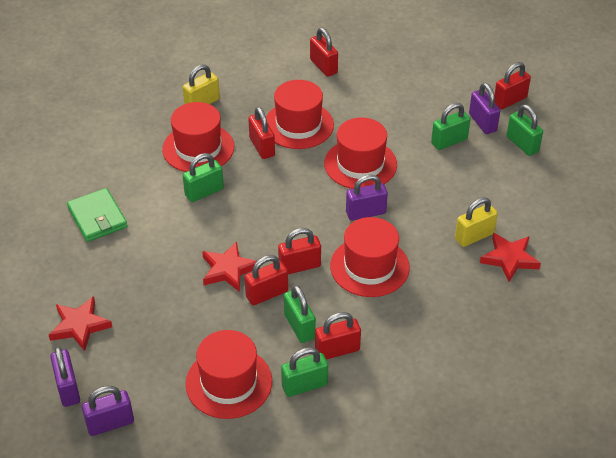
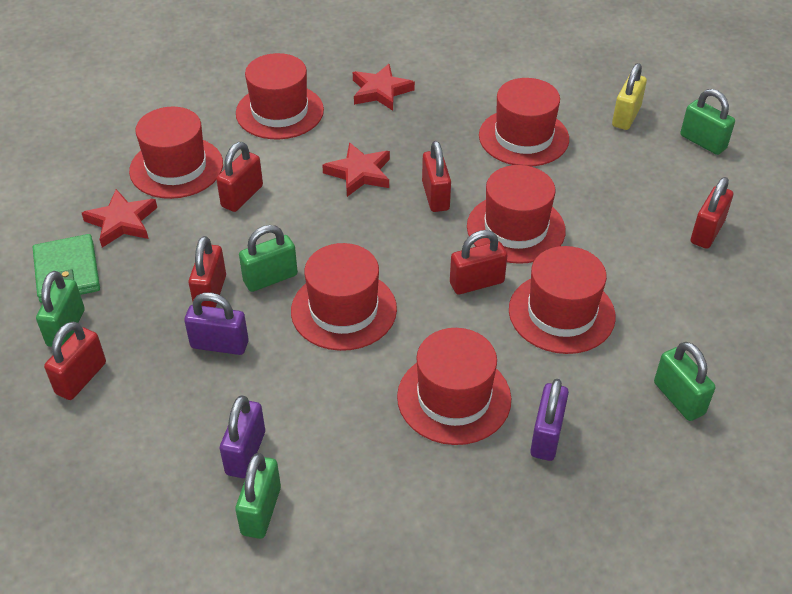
purple padlock: 4 -> 3
red hat: 5 -> 7
yellow padlock: 2 -> 1

